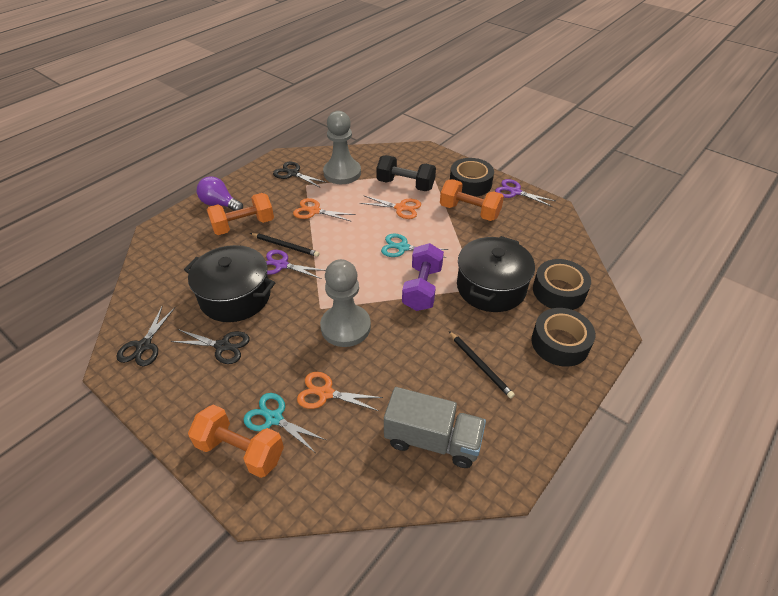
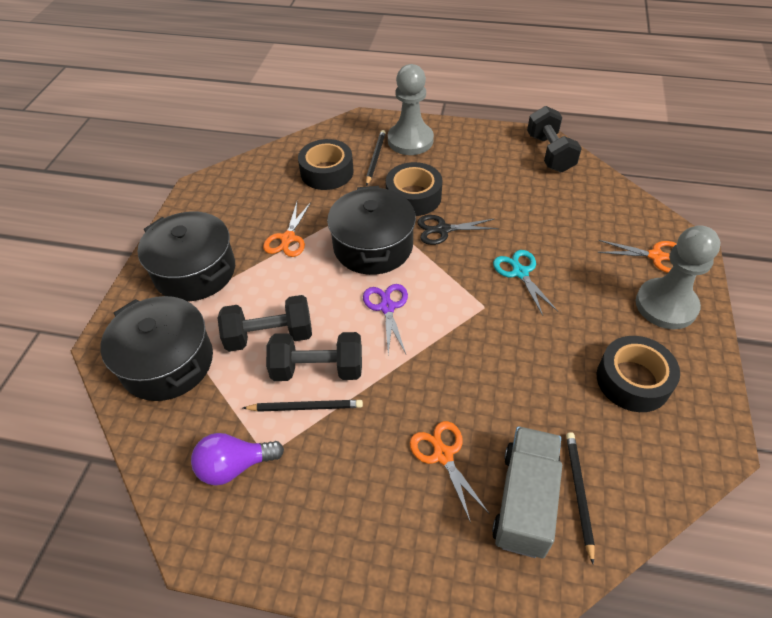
black dumbbell: 1 -> 3
black pencil: 2 -> 3
black pot: 2 -> 3
black scissors: 3 -> 1
orange dumbbell: 3 -> 0
purple dumbbell: 1 -> 0
purple scissors: 2 -> 1
turquoise scissors: 2 -> 1

